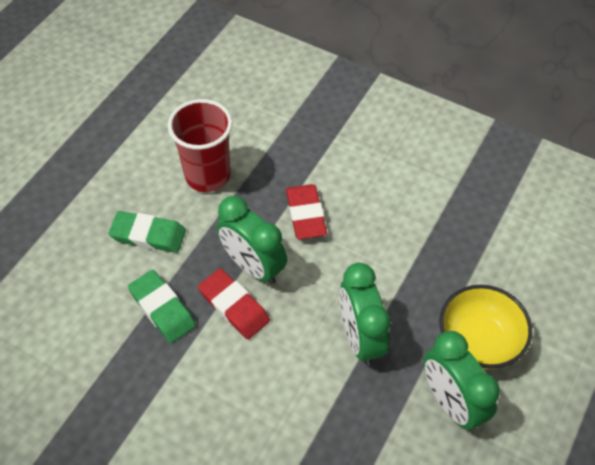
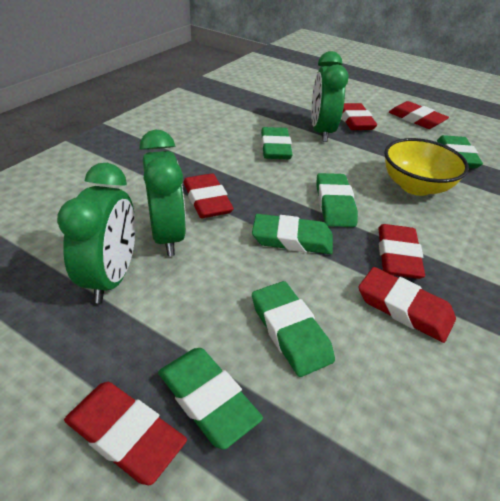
green eraser: 2 -> 6
red cup: 1 -> 0
red eraser: 2 -> 6

